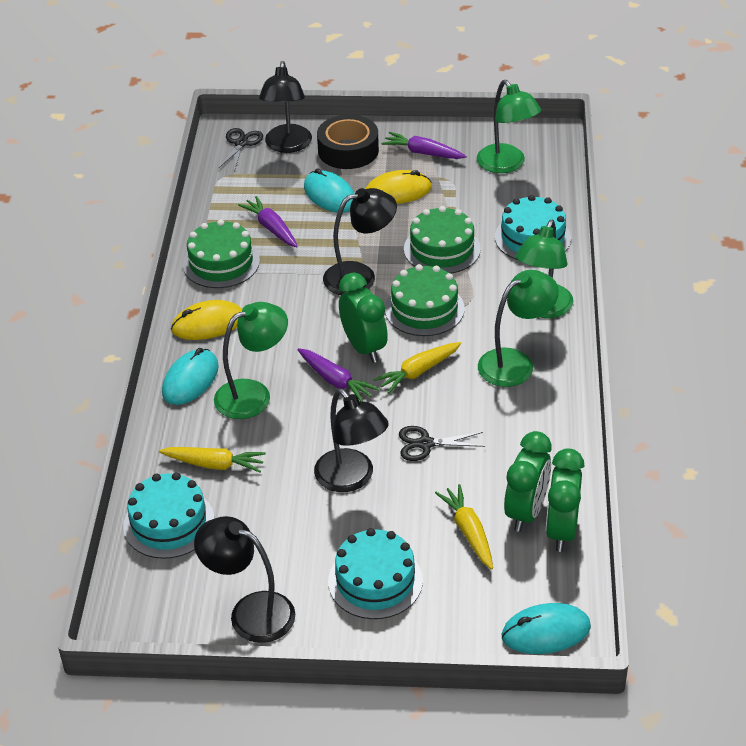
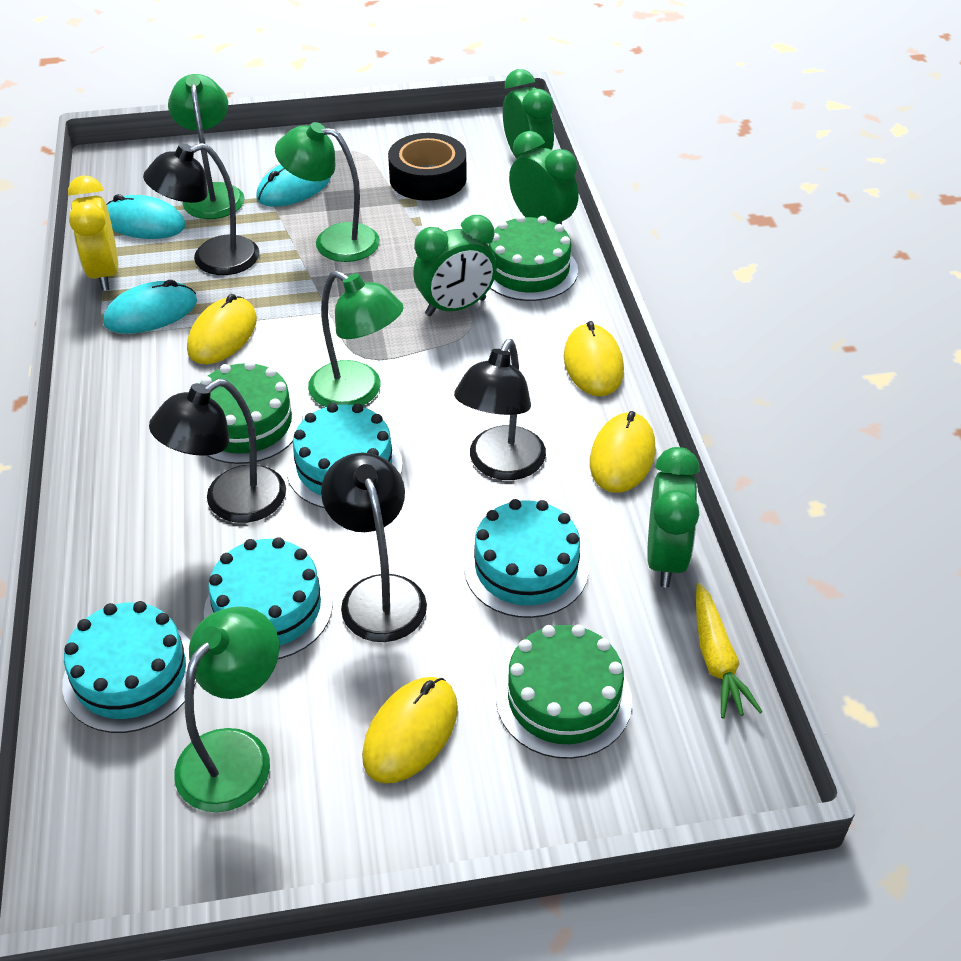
black scissors: 2 -> 0
green clock: 3 -> 4
purple carrot: 3 -> 0
turquoise cake: 3 -> 4
yellow carrot: 3 -> 1
yellow clock: 0 -> 1
yellow mouse: 2 -> 4

